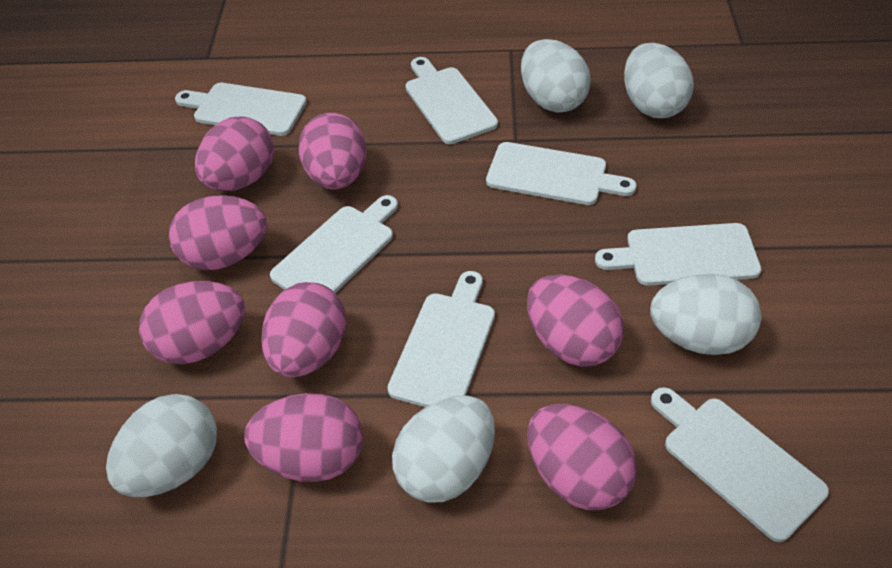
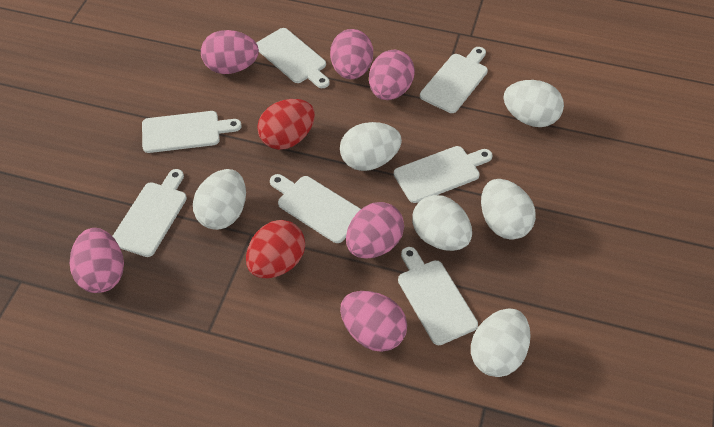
pink egg: 8 -> 6
red egg: 0 -> 2
white egg: 5 -> 6

